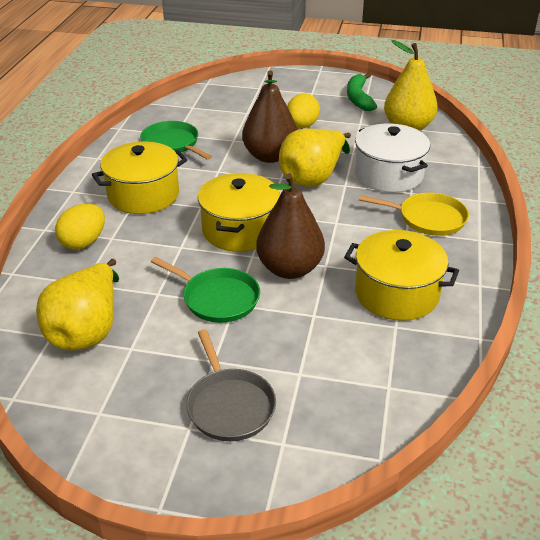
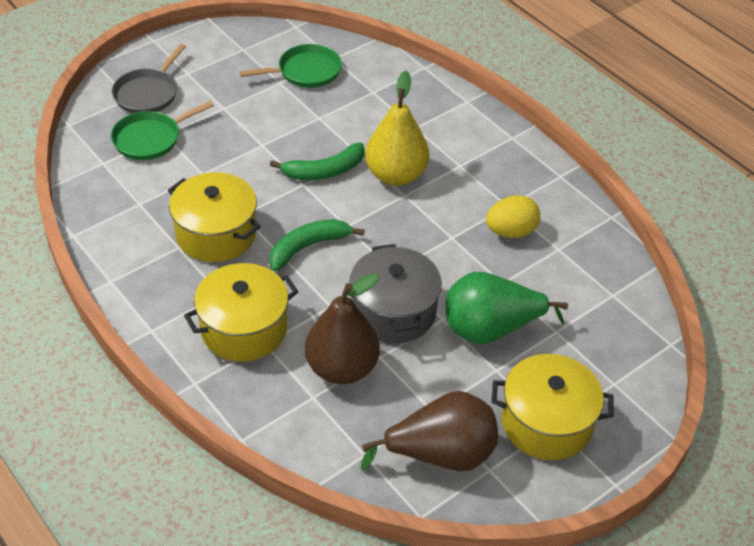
green banana: 1 -> 2
green pear: 0 -> 1
grey pot: 0 -> 1
white pot: 1 -> 0
yellow egg: 2 -> 1
yellow pan: 1 -> 0
yellow pear: 3 -> 1

